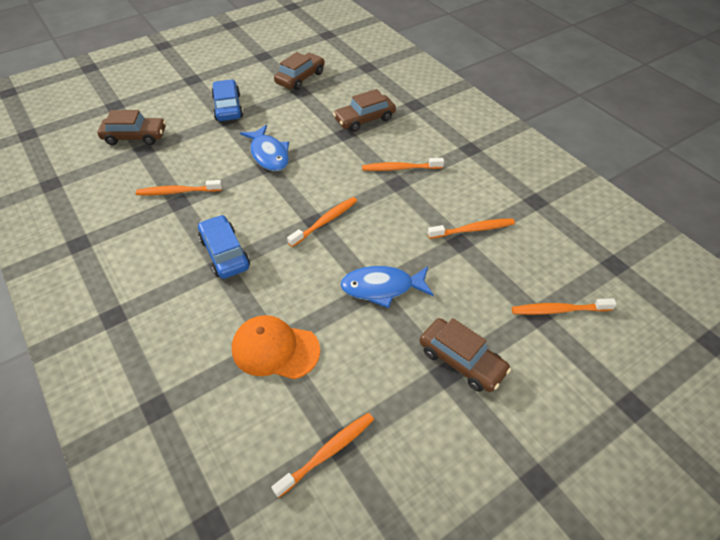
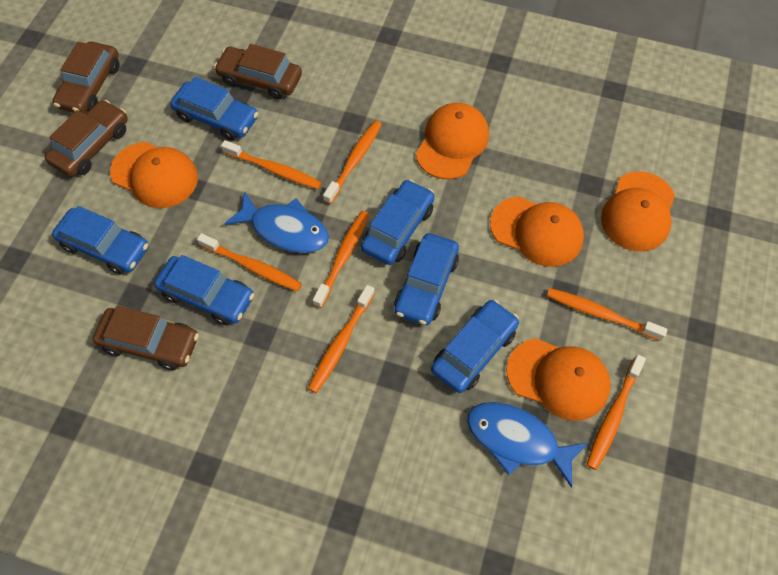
blue car: 2 -> 6
orange cap: 1 -> 5
orange toothbrush: 6 -> 7

